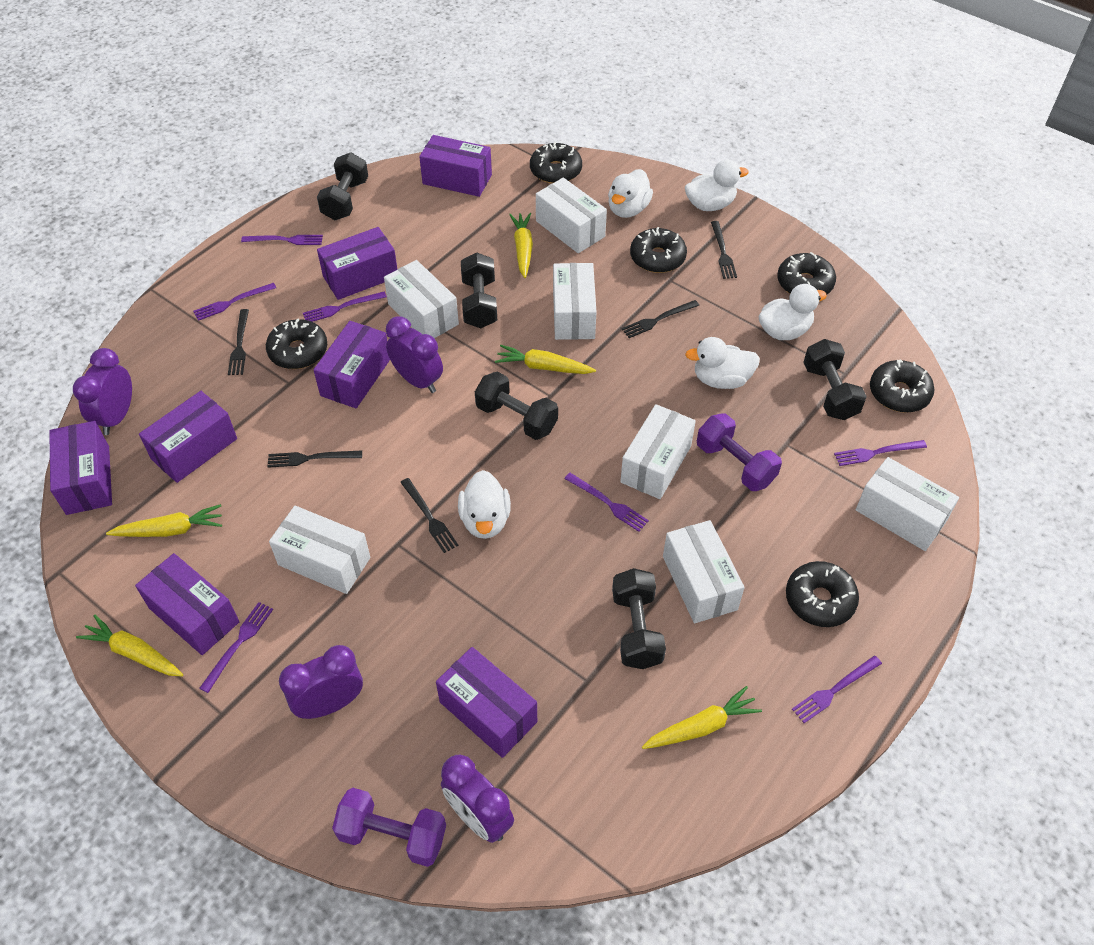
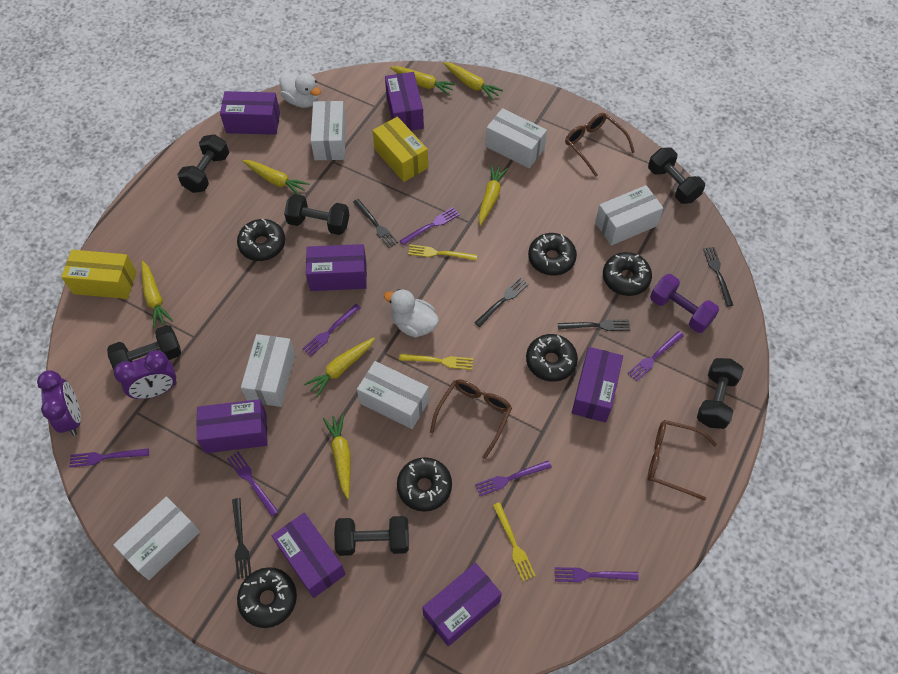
black dumbbell: 5 -> 6
brown glasses: 0 -> 3
purple clock: 4 -> 2
purple dumbbell: 2 -> 1
white box: 7 -> 6
white duck: 5 -> 2
yellow box: 0 -> 2
yellow carrot: 5 -> 7
yellow fork: 0 -> 3

